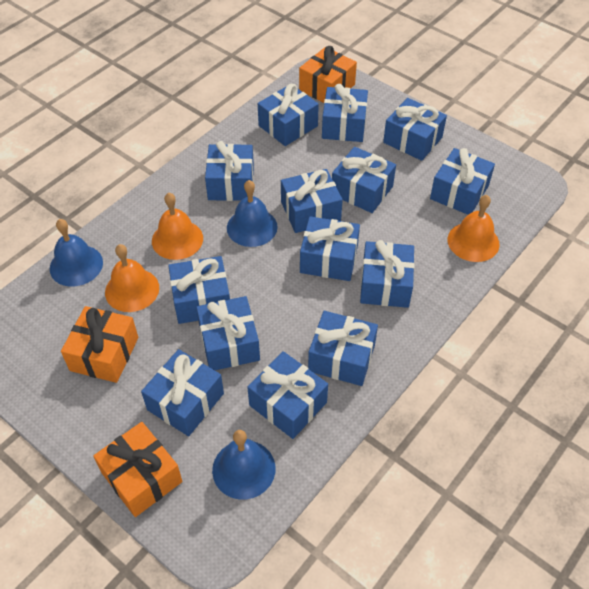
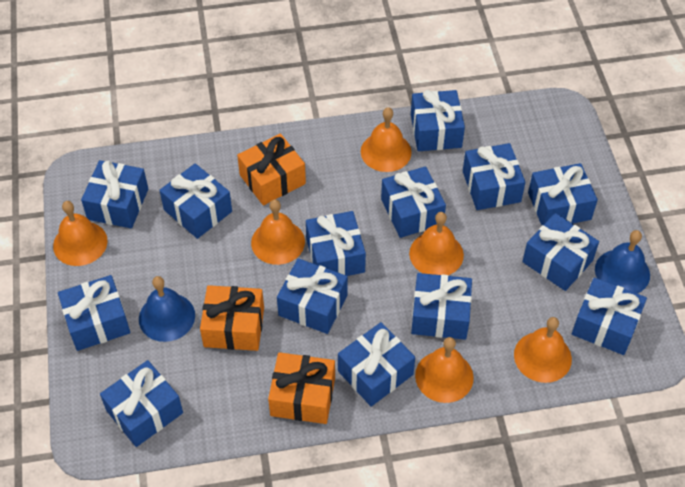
blue bell: 3 -> 2
orange bell: 3 -> 6

